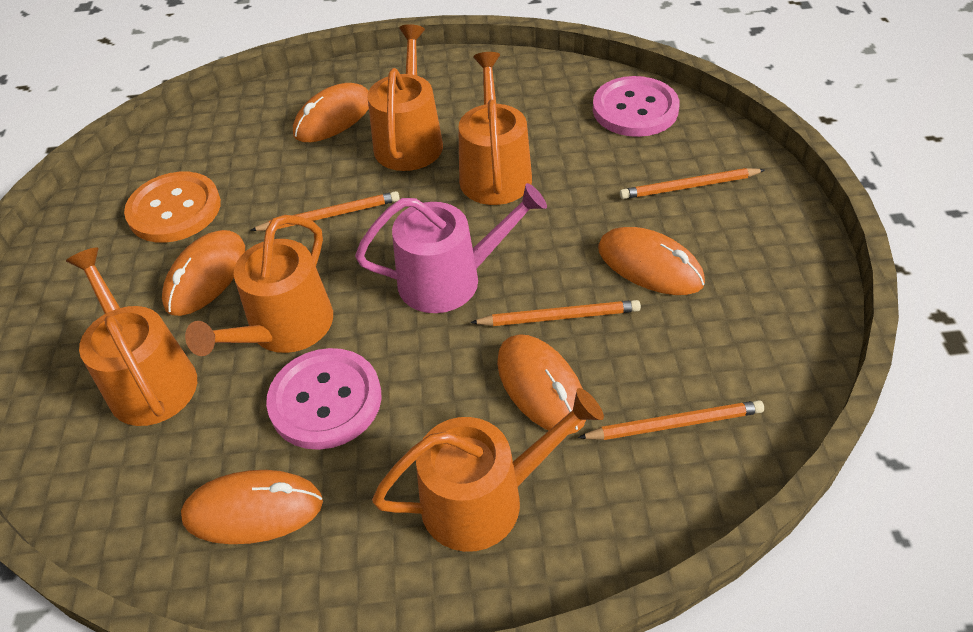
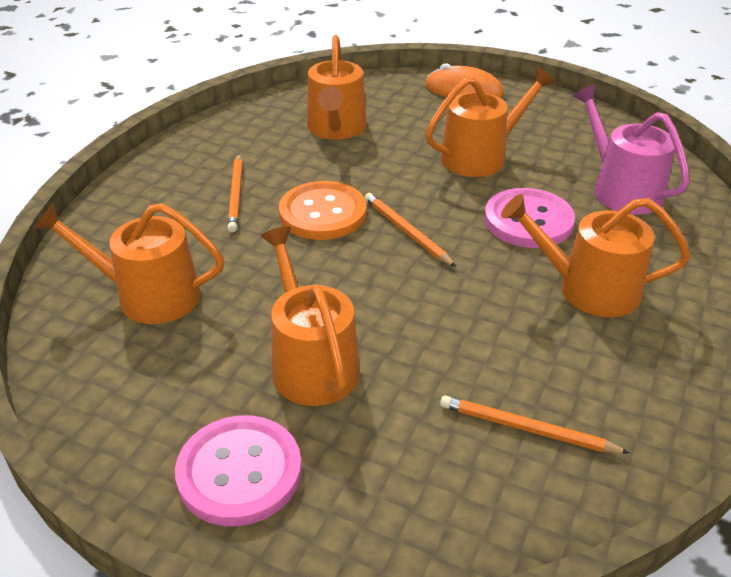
orange mouse: 5 -> 1
orange pencil: 4 -> 3

